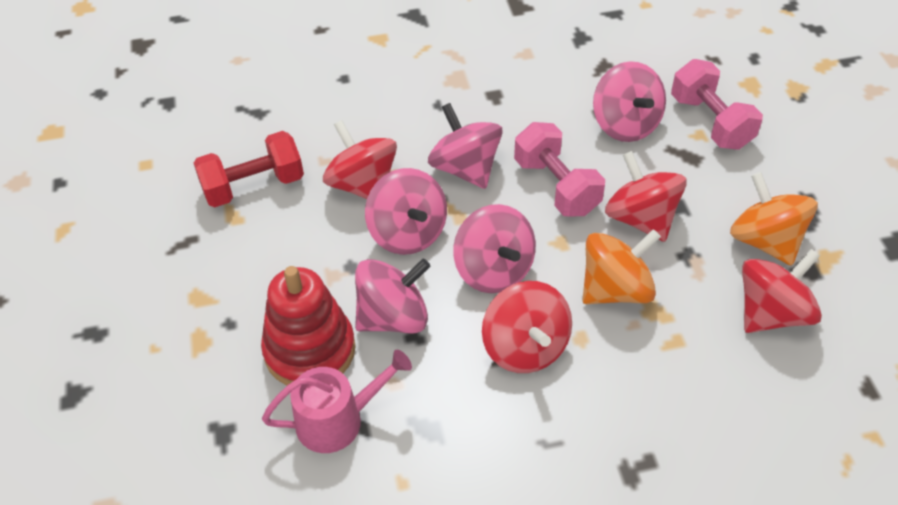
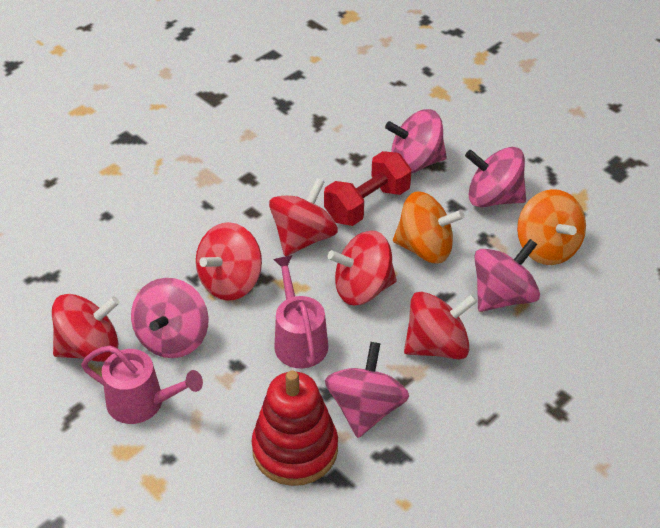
pink dumbbell: 2 -> 0
pink watering can: 1 -> 2
red spinning top: 4 -> 5

